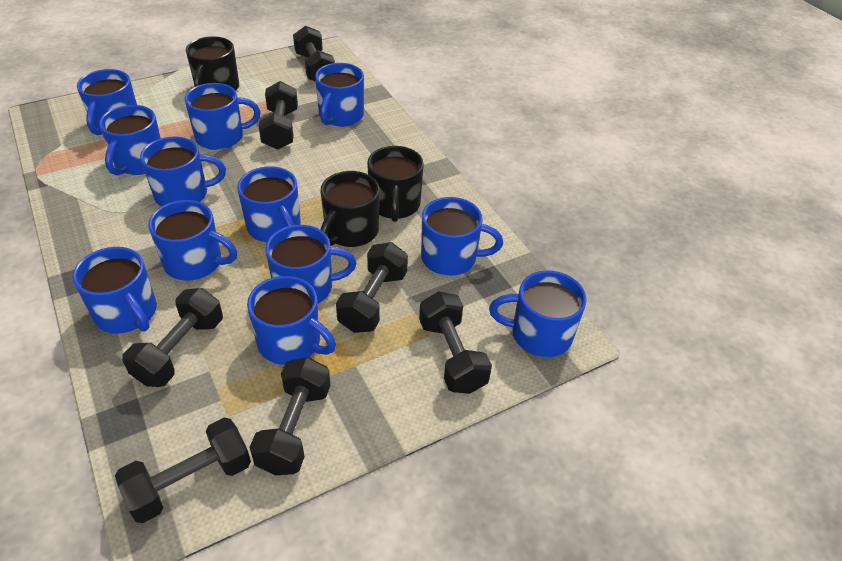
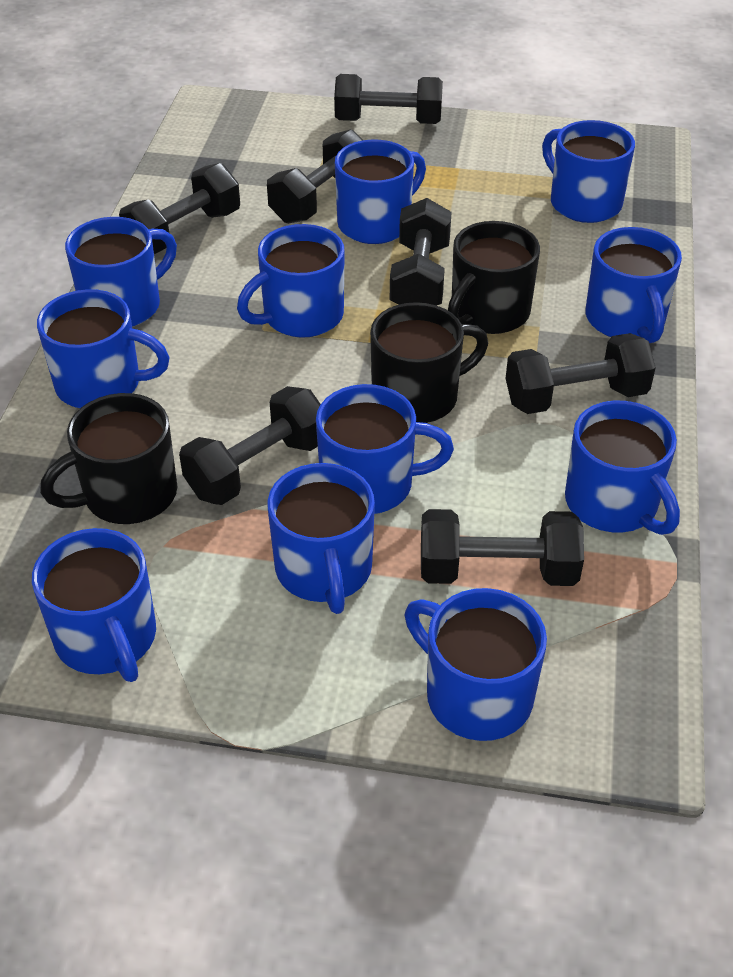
blue mug: 12 -> 11

